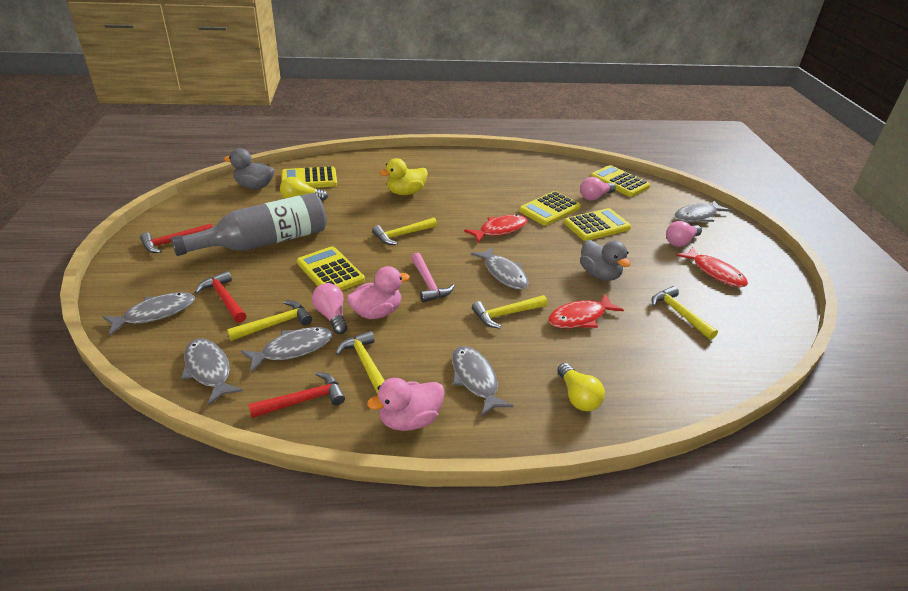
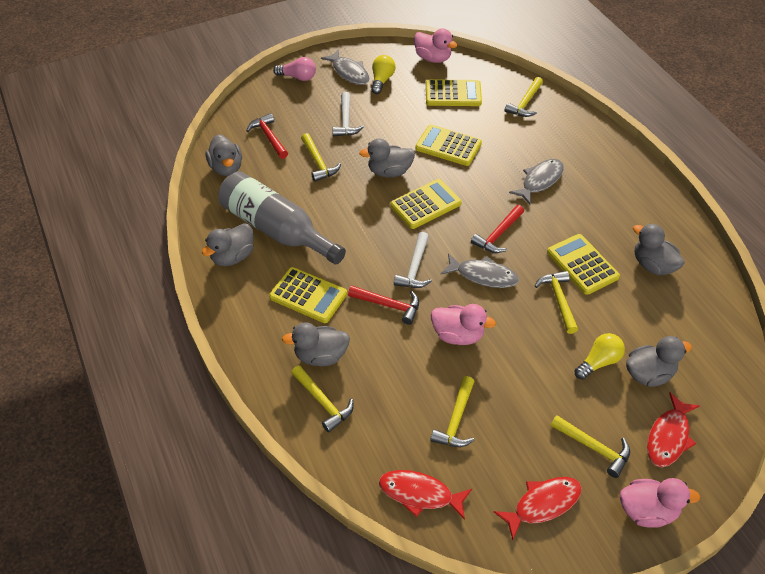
grey duck: 2 -> 6
grey fish: 6 -> 3
pink duck: 2 -> 3
pink hammer: 1 -> 0
pink light bulb: 3 -> 1
white hammer: 0 -> 2
yellow duck: 1 -> 0
yellow hammer: 5 -> 6

